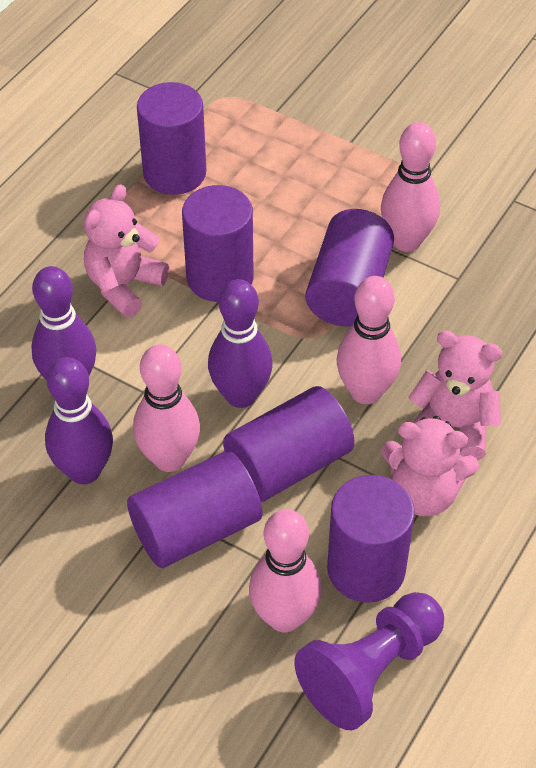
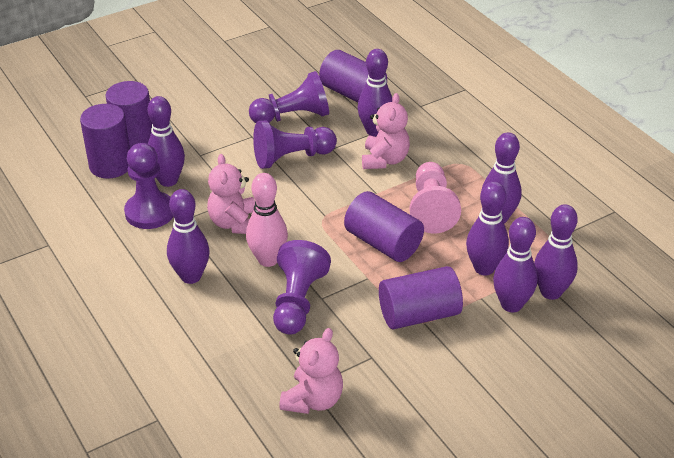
pink bowling pin: 4 -> 1
pink pawn: 0 -> 1
purple bowling pin: 3 -> 7
purple cylinder: 6 -> 5
purple pawn: 1 -> 4

